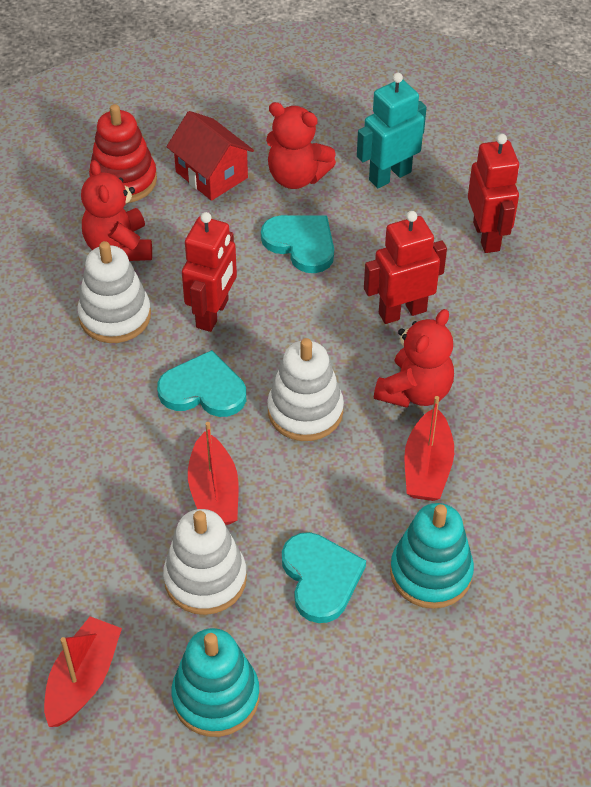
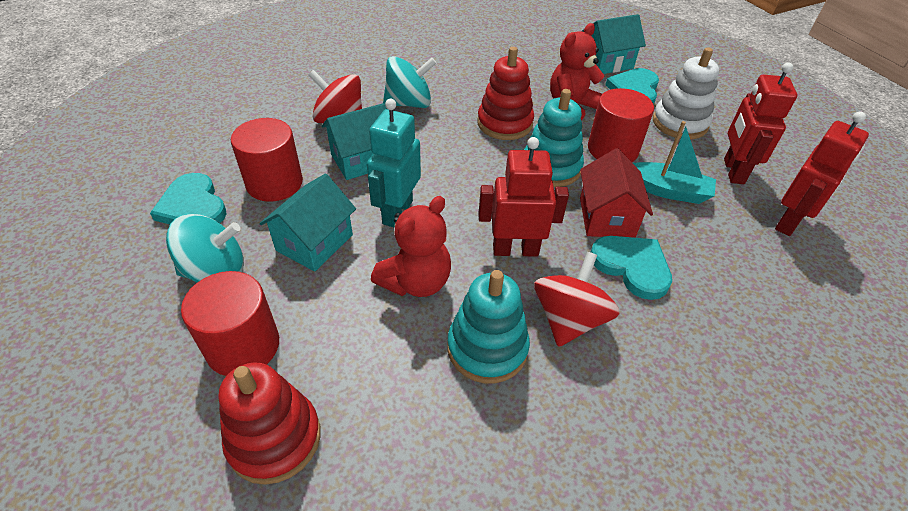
red boat: 3 -> 0
red cylinder: 0 -> 3
red spinning top: 0 -> 2
red stacking toy: 1 -> 2
red teddy bear: 3 -> 2
turquoise boat: 0 -> 1
turquoise house: 0 -> 3
turquoise spinning top: 0 -> 2
white stacking toy: 3 -> 1

